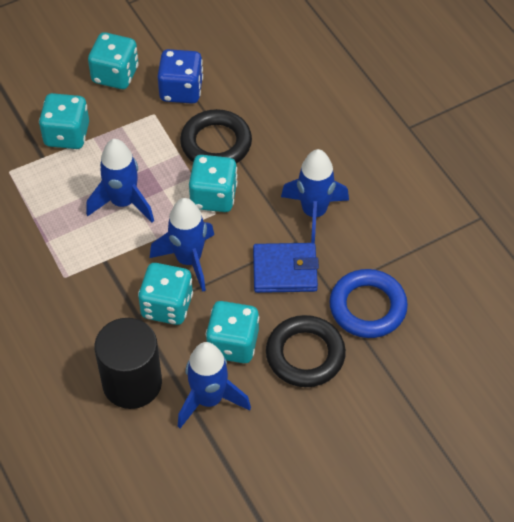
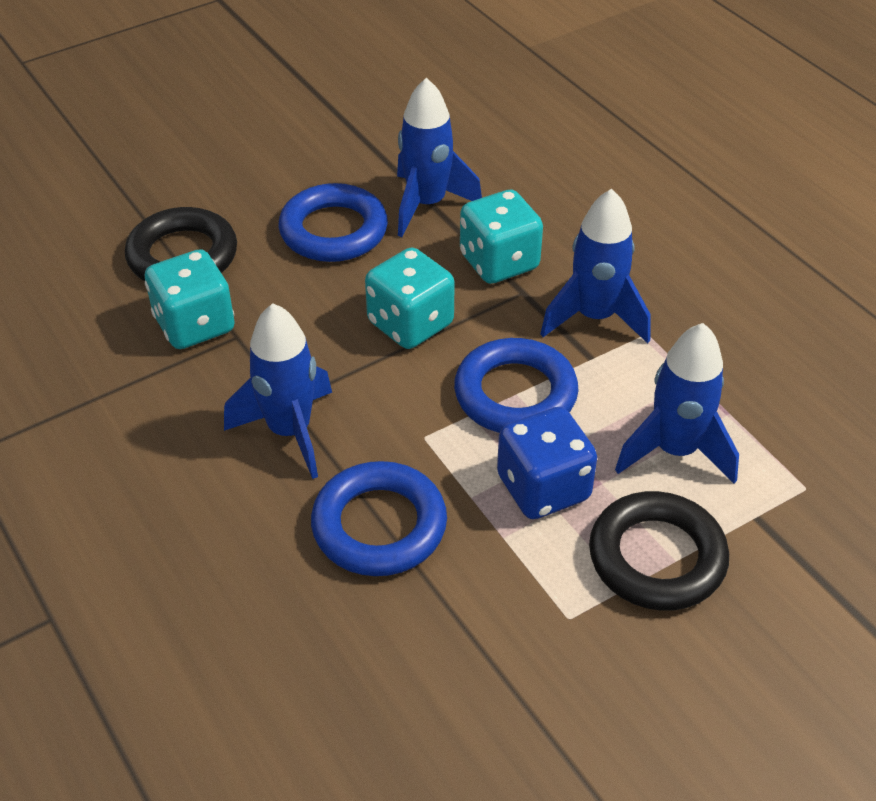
black cylinder: 1 -> 0
blue ring: 1 -> 3
blue wallet: 1 -> 0
turquoise dice: 5 -> 3

